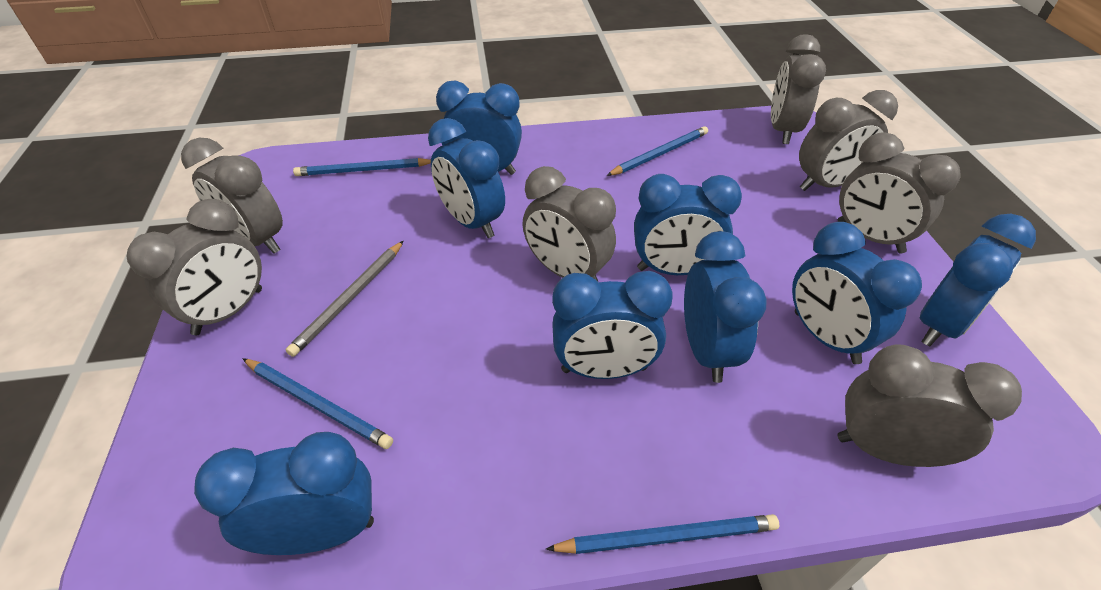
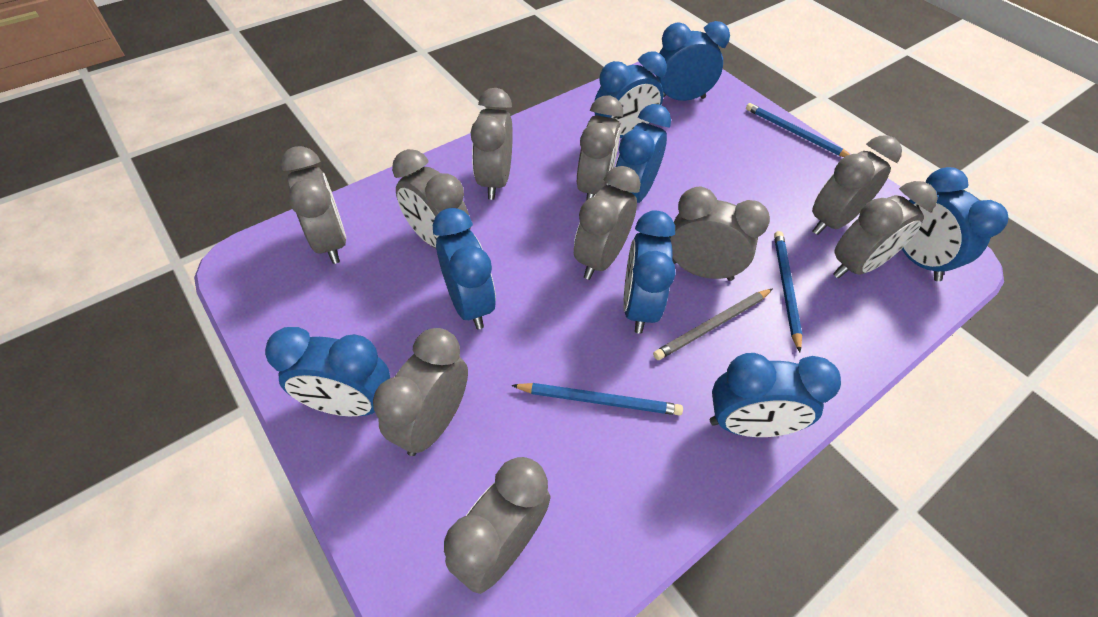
blue pencil: 4 -> 3
grey clock: 7 -> 10

